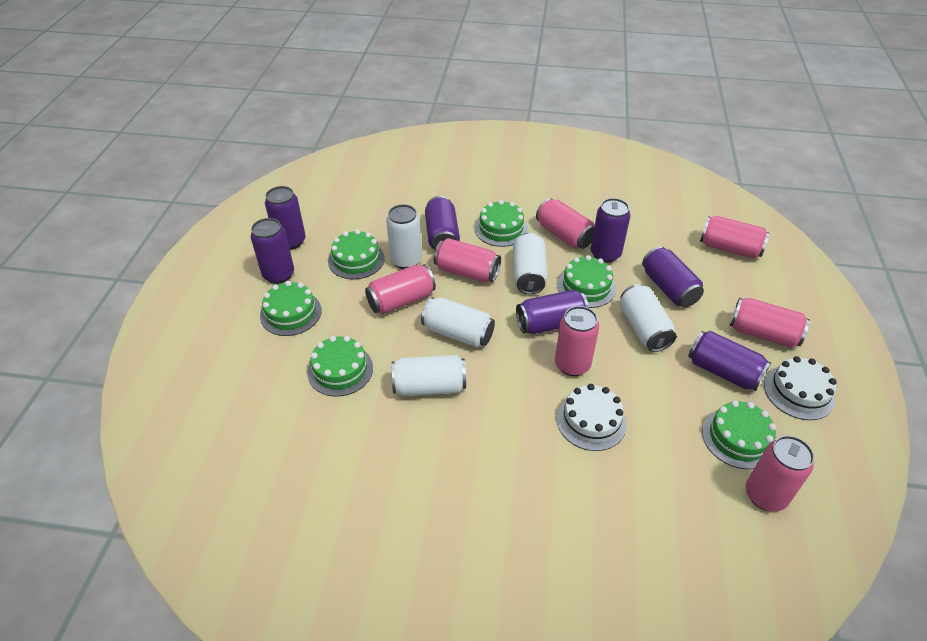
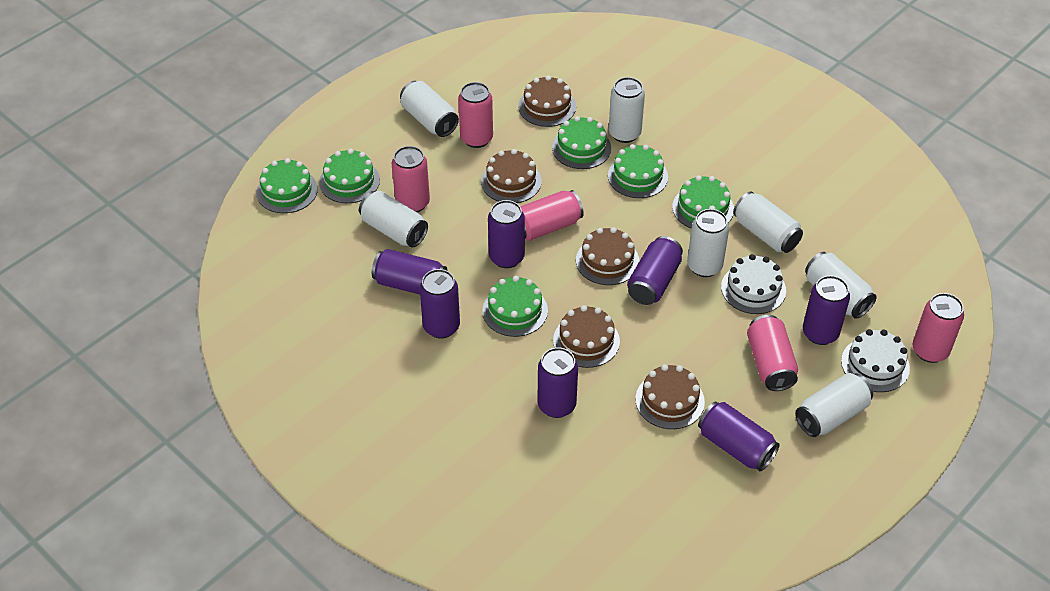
brown cake: 0 -> 5
pink can: 7 -> 5
white can: 5 -> 7

